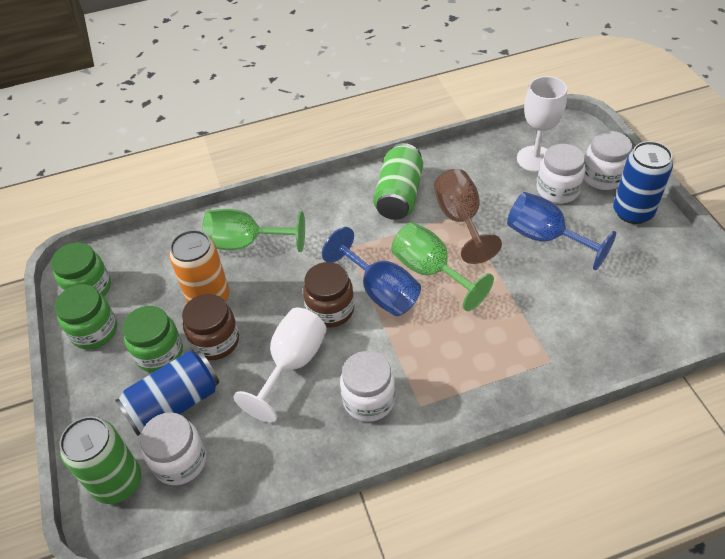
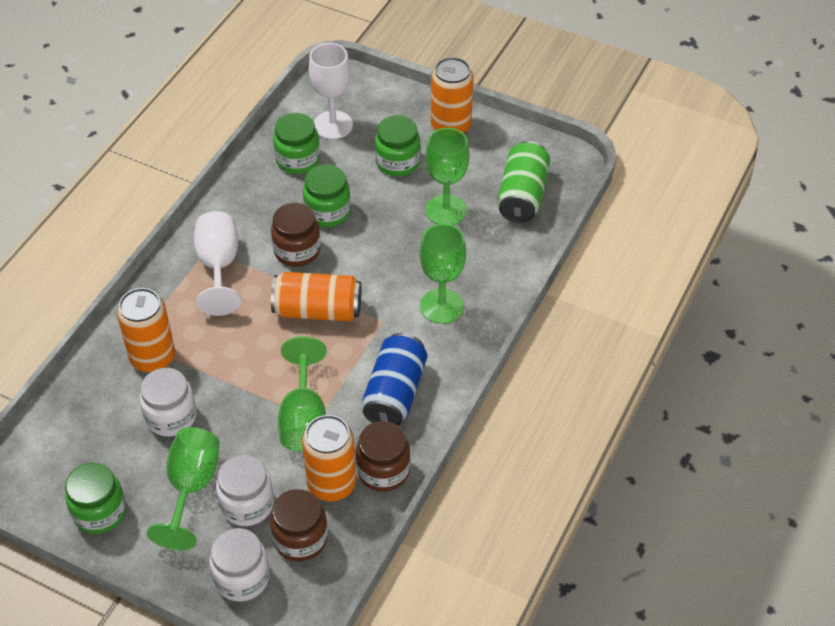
blue can: 2 -> 1
blue goblet: 2 -> 0
brown goblet: 1 -> 0
brown jar: 2 -> 3
green can: 2 -> 1
green goblet: 2 -> 4
green jar: 3 -> 4
orange can: 1 -> 4
white jar: 4 -> 3

